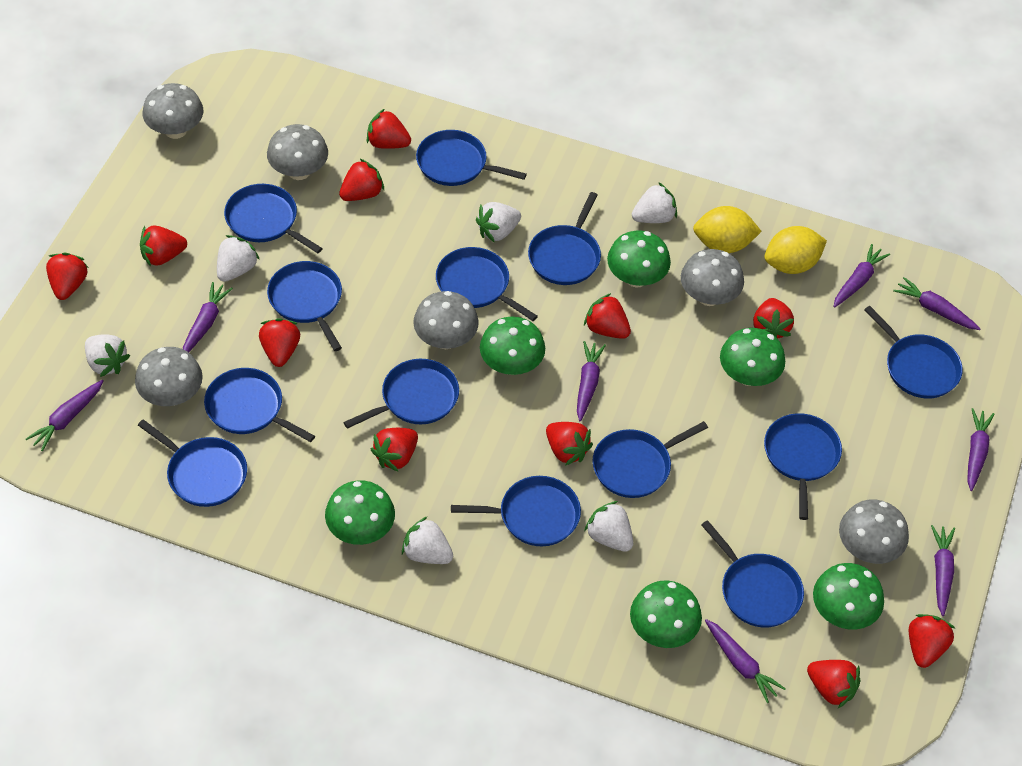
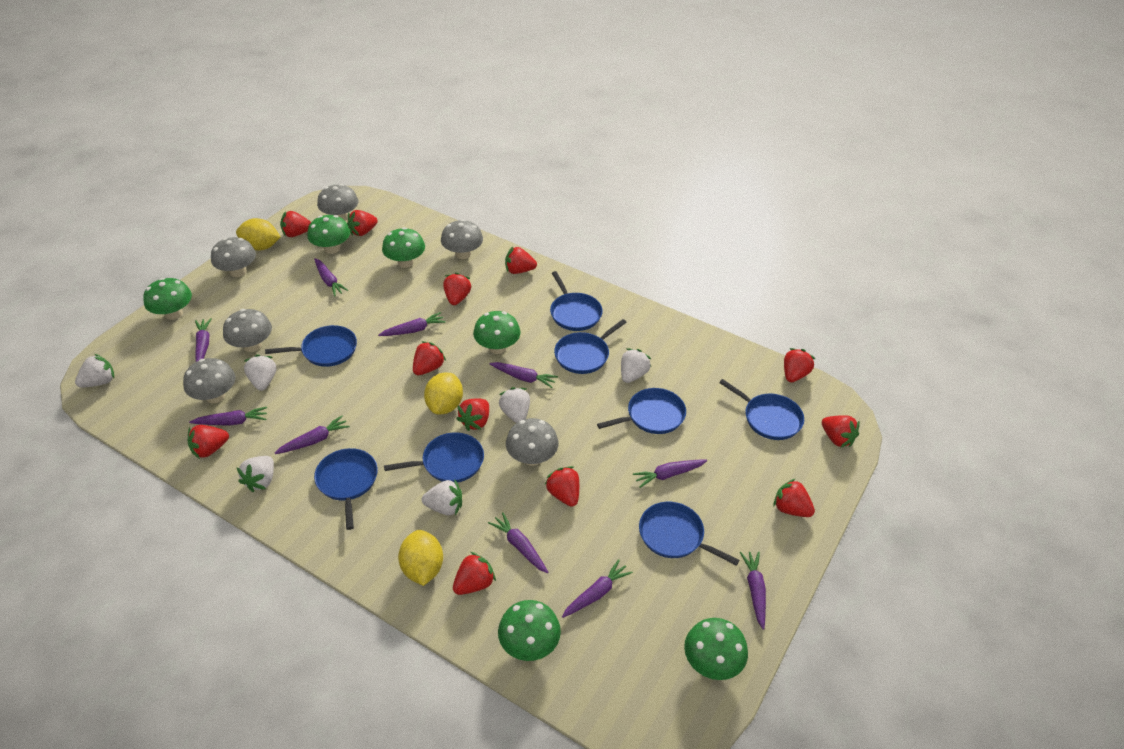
blue pan: 13 -> 8
purple carrot: 8 -> 10
red strawberry: 11 -> 12
yellow lemon: 2 -> 3

